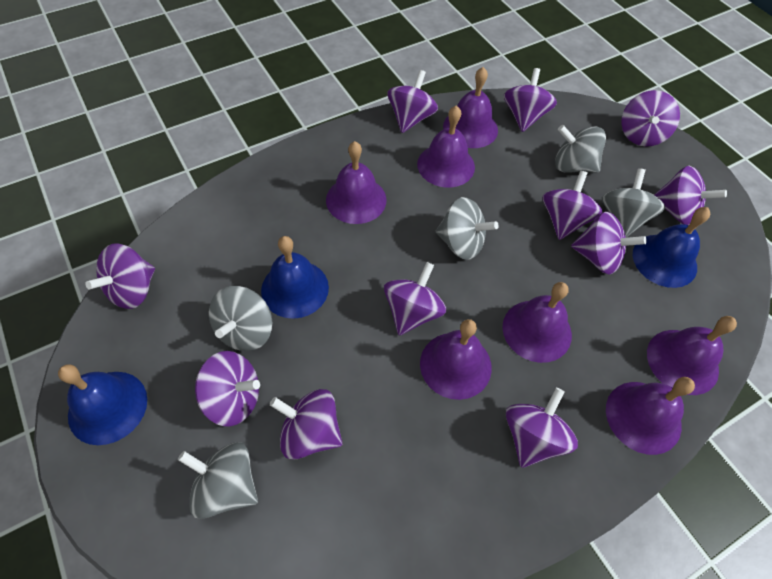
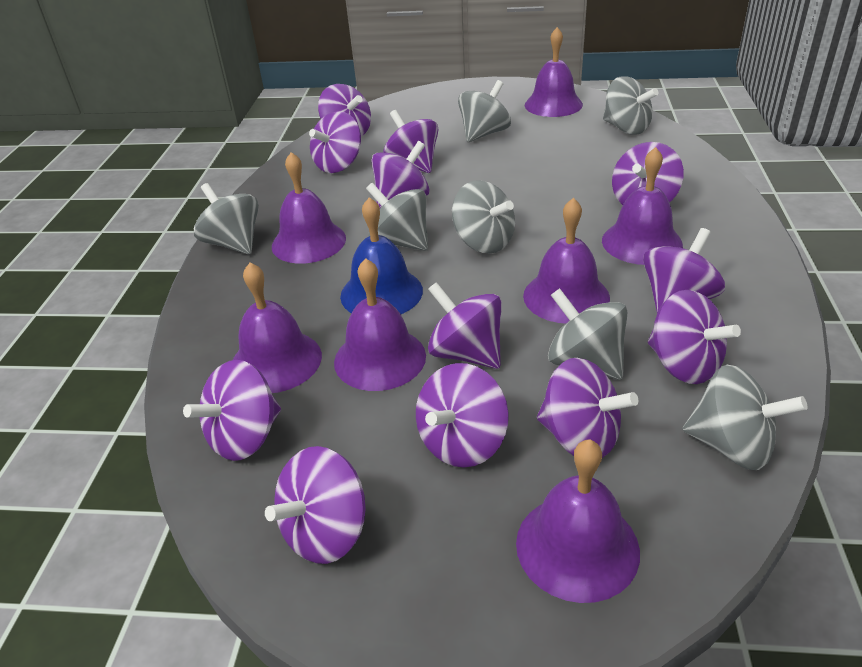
blue bell: 3 -> 1
grey spinning top: 5 -> 7
purple spinning top: 11 -> 12

